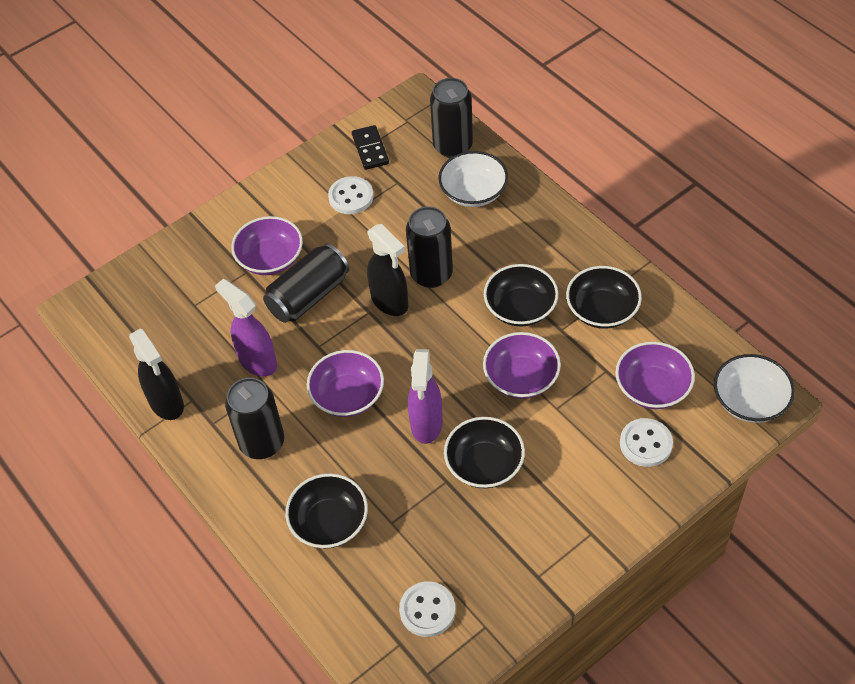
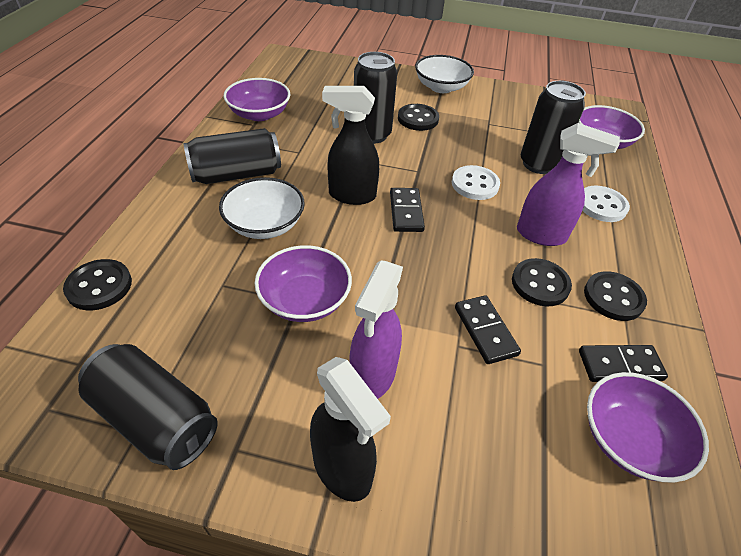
black bowl: 4 -> 0
black button: 0 -> 4
black domino: 1 -> 3
white button: 3 -> 2

